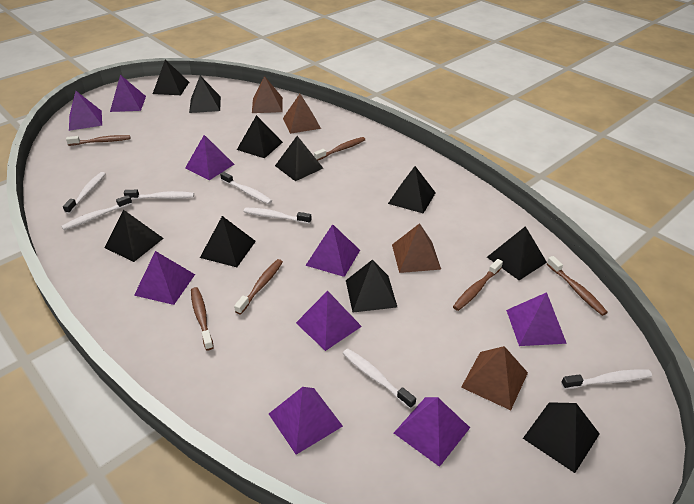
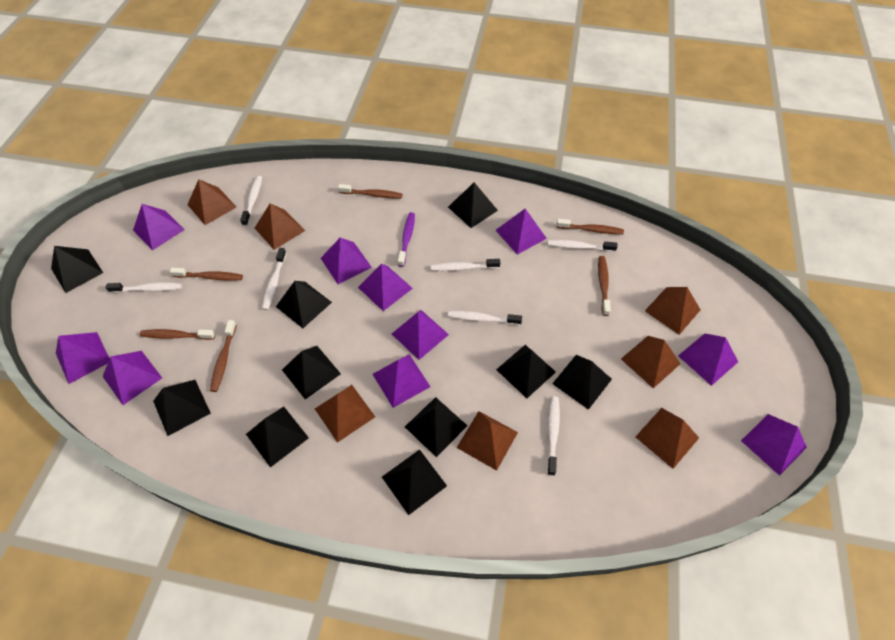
brown pyramid: 4 -> 7
purple pyramid: 9 -> 10
purple toothbrush: 0 -> 1

